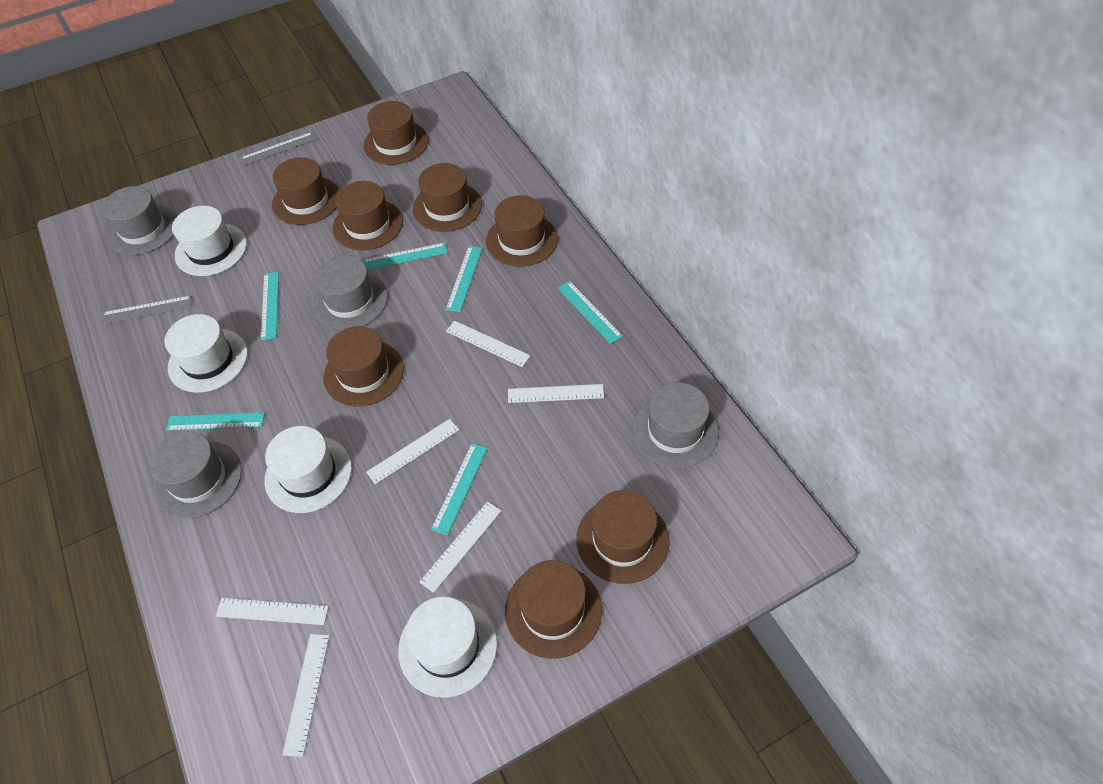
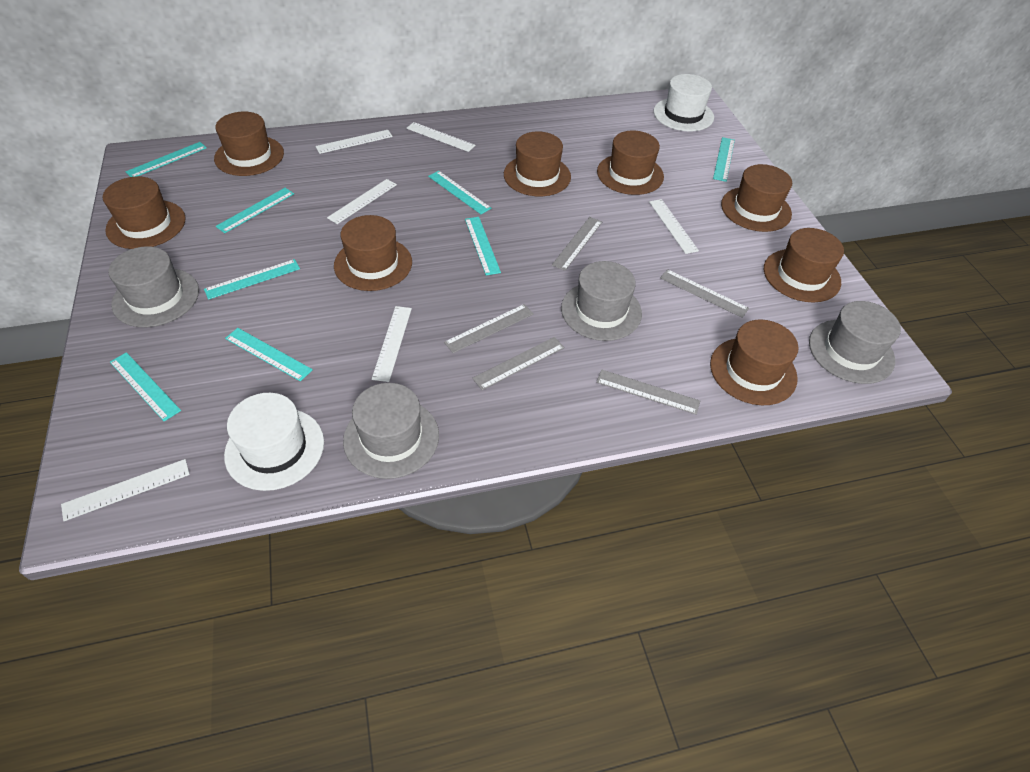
grey ruler: 2 -> 5
turquoise ruler: 6 -> 8
white hat: 4 -> 2

